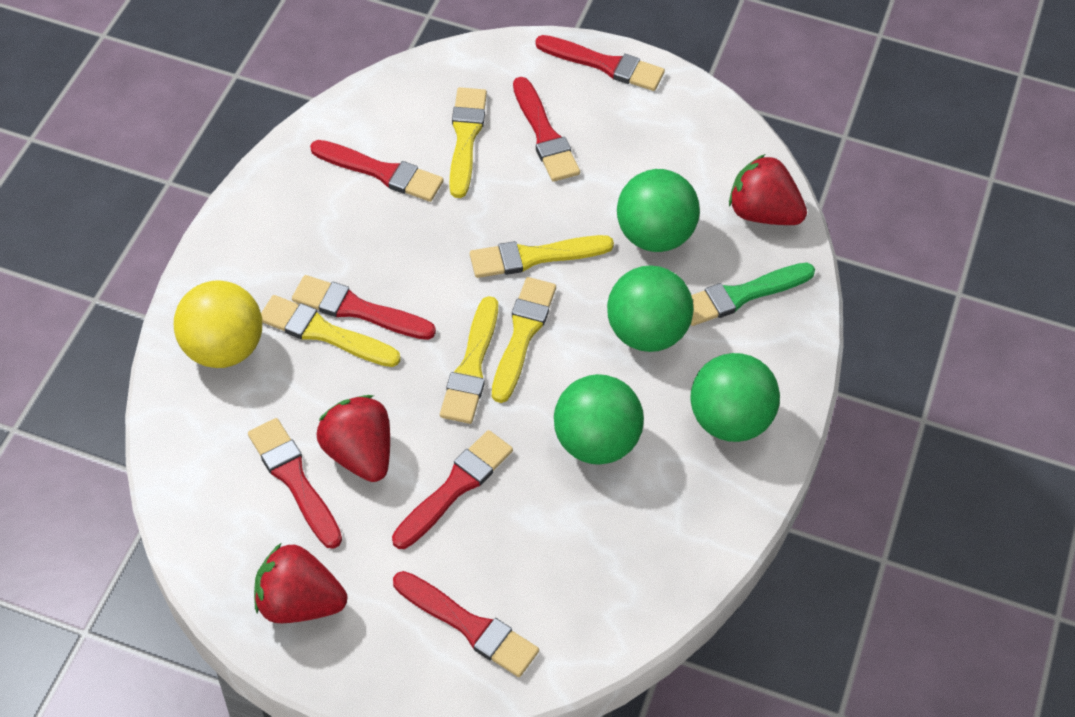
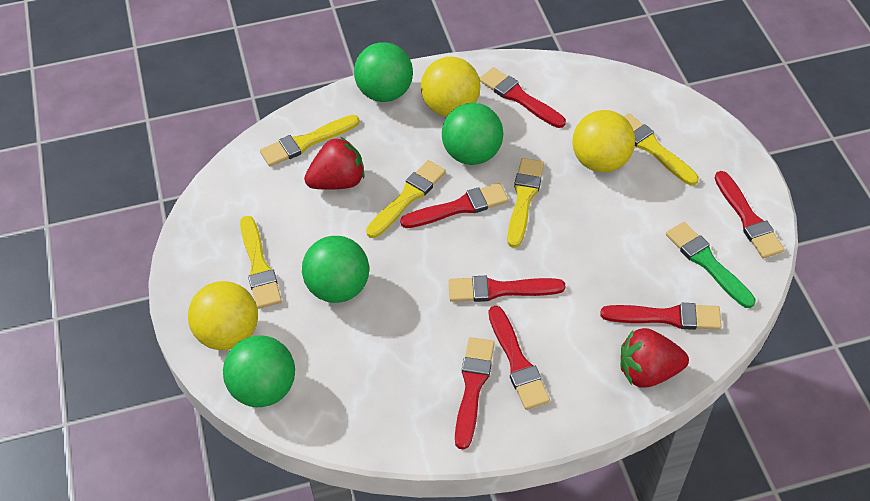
red strawberry: 3 -> 2
yellow ball: 1 -> 3

